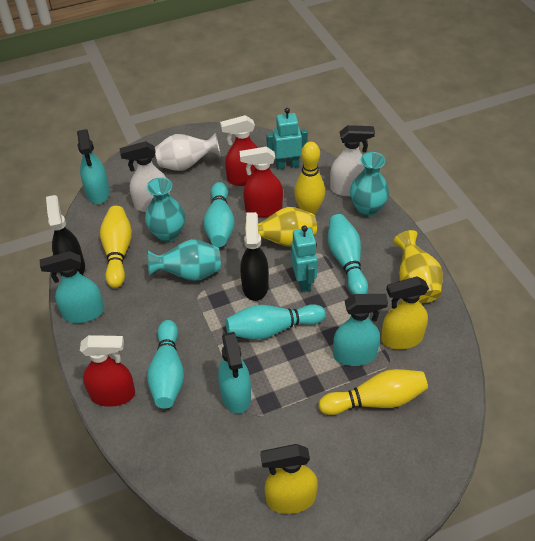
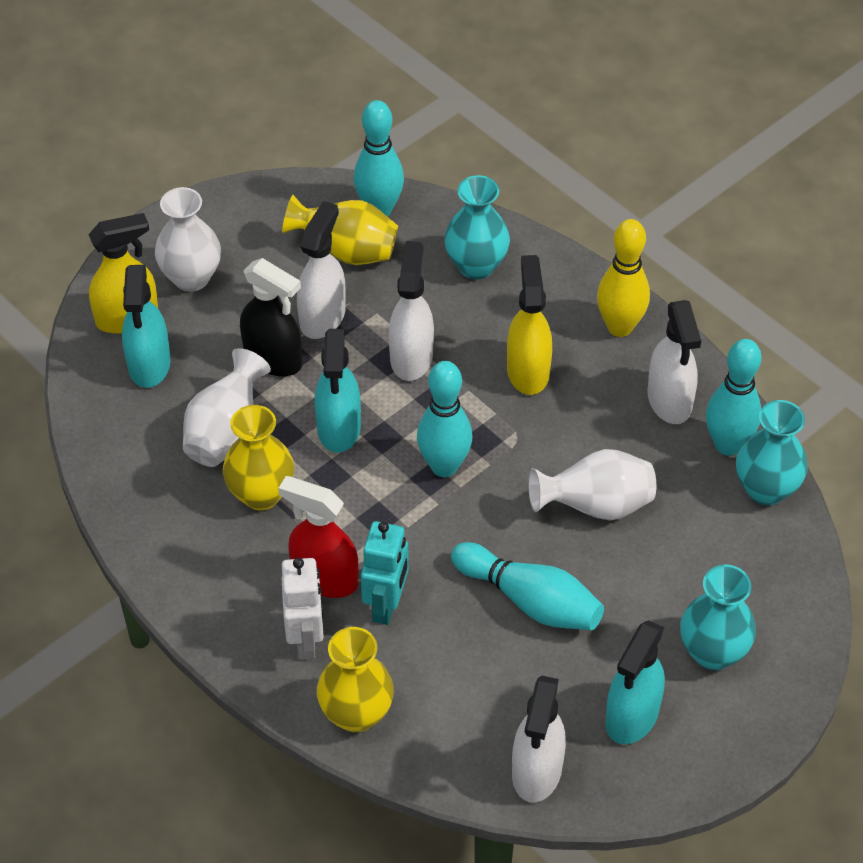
black spray bottle: 2 -> 1
red spray bottle: 3 -> 1
turquoise robot: 2 -> 1
turquoise spray bottle: 4 -> 3
white robot: 0 -> 1
white spray bottle: 2 -> 4
white vase: 1 -> 3
yellow bowling pin: 3 -> 1
yellow vase: 2 -> 3

